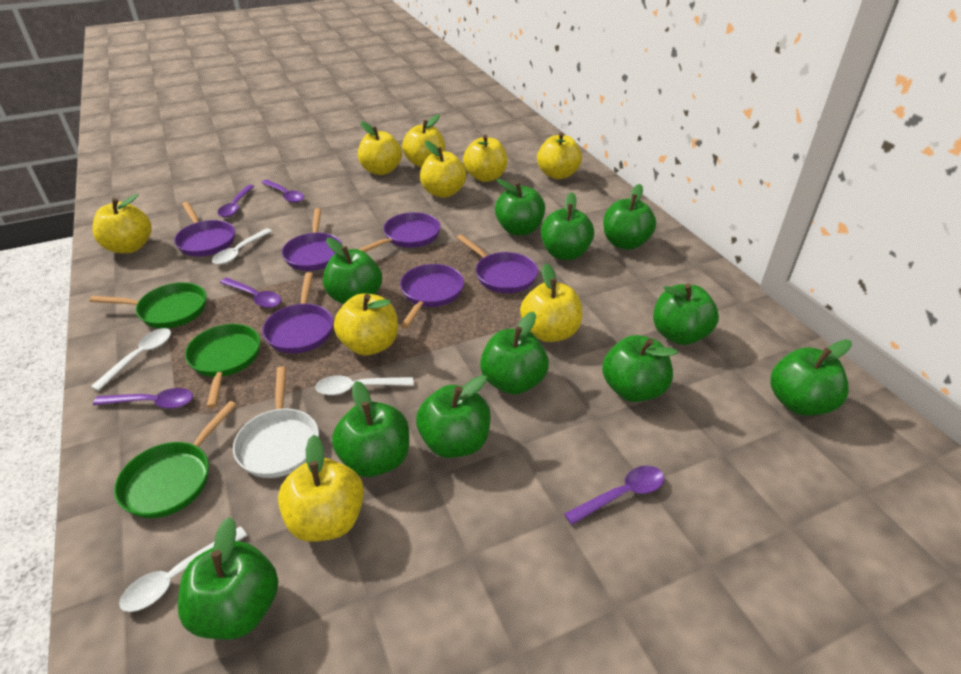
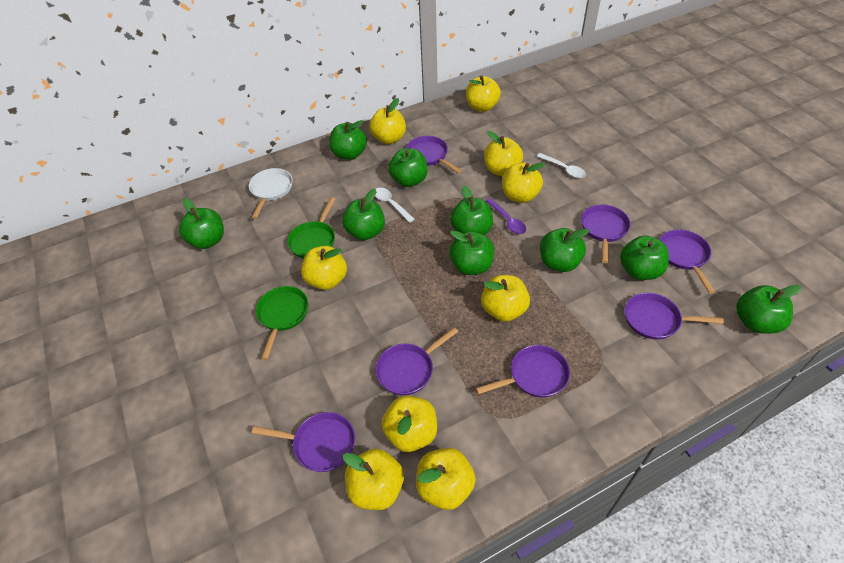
green apple: 11 -> 9
green pan: 3 -> 2
purple pan: 6 -> 7
purple spoon: 5 -> 1
white spoon: 4 -> 2

